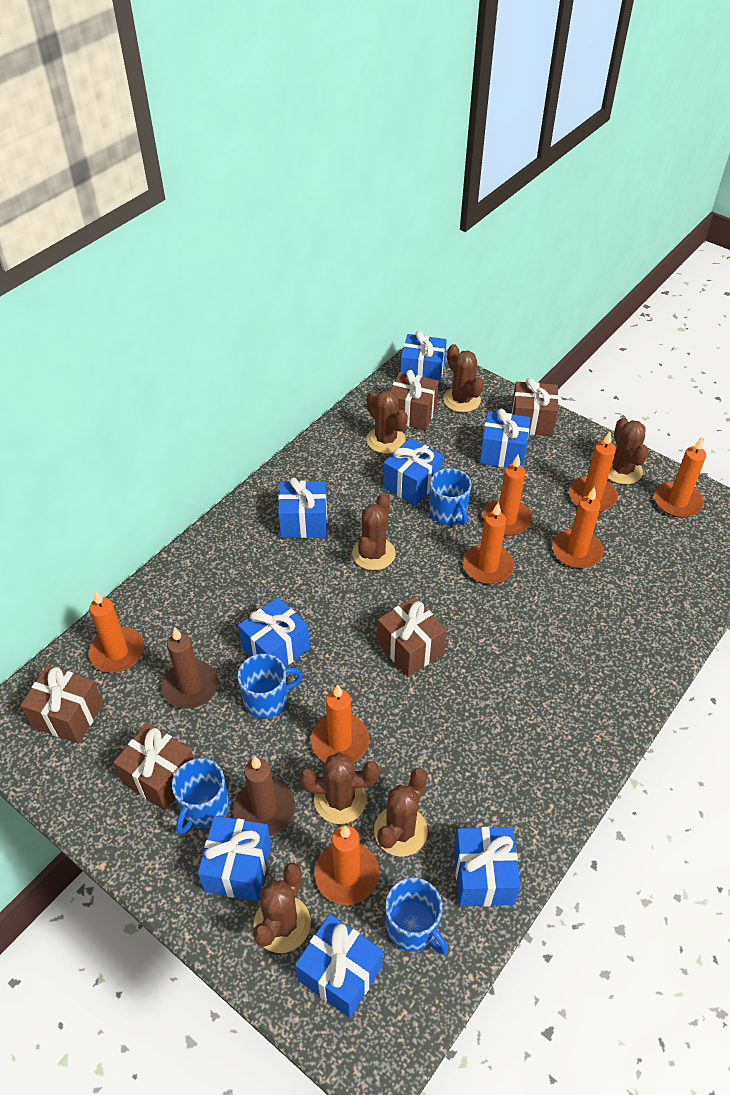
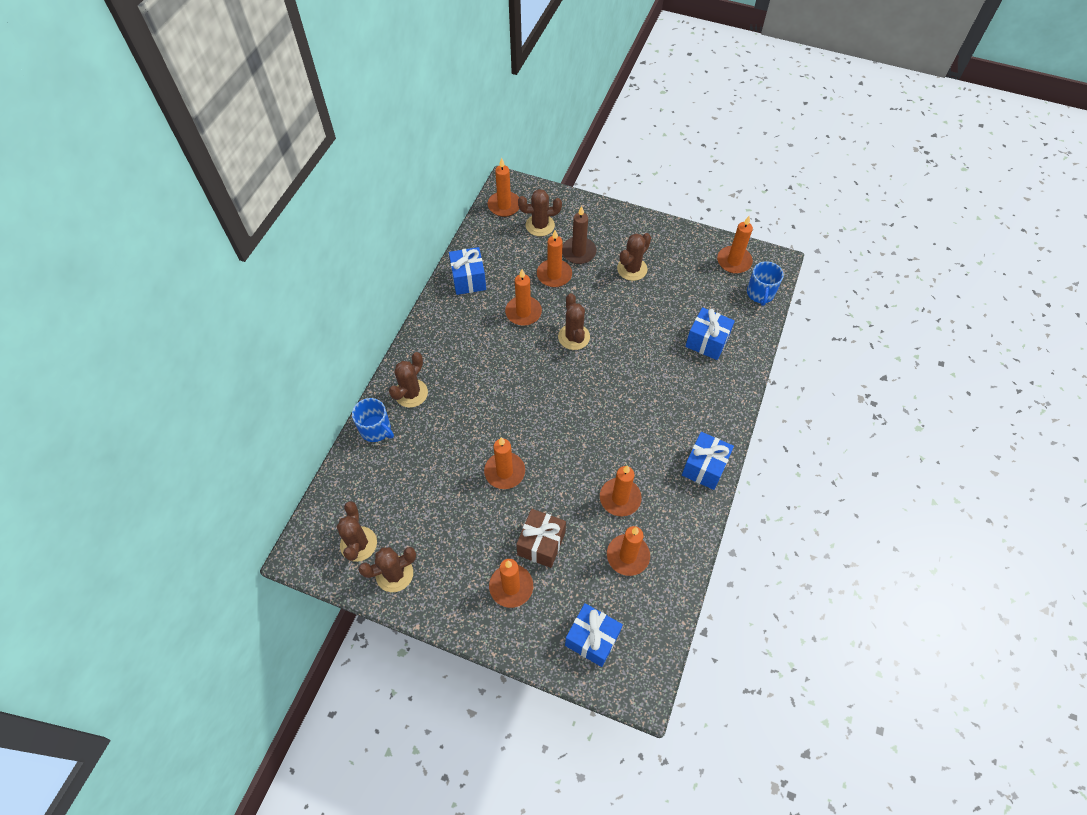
blue gift: 8 -> 4
blue mug: 4 -> 2
brown cactus: 7 -> 6
brown candle: 2 -> 1
brown gift: 5 -> 1

